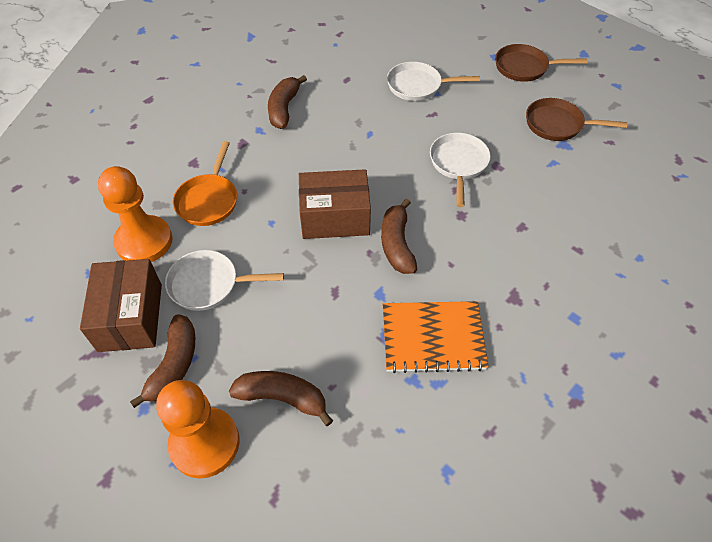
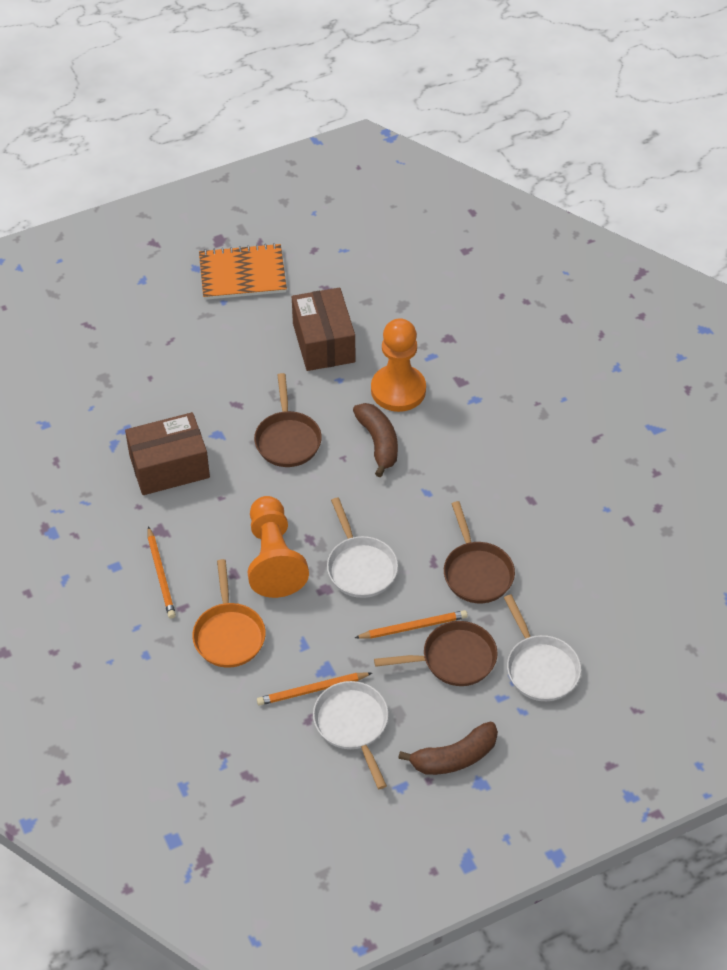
brown banana: 4 -> 2
brown pan: 2 -> 3
orange pencil: 0 -> 3

